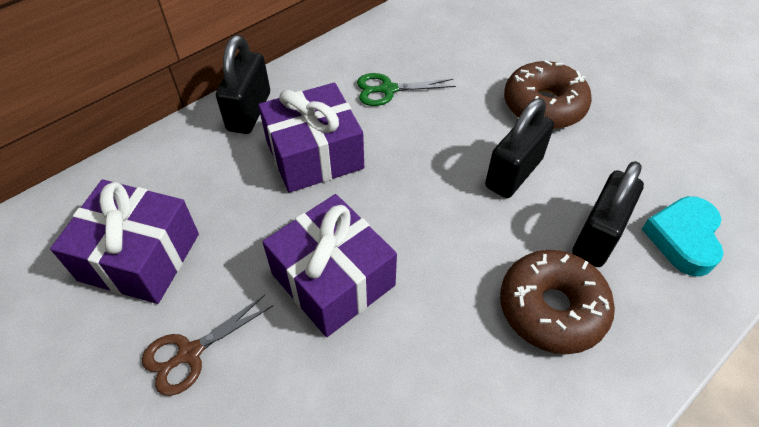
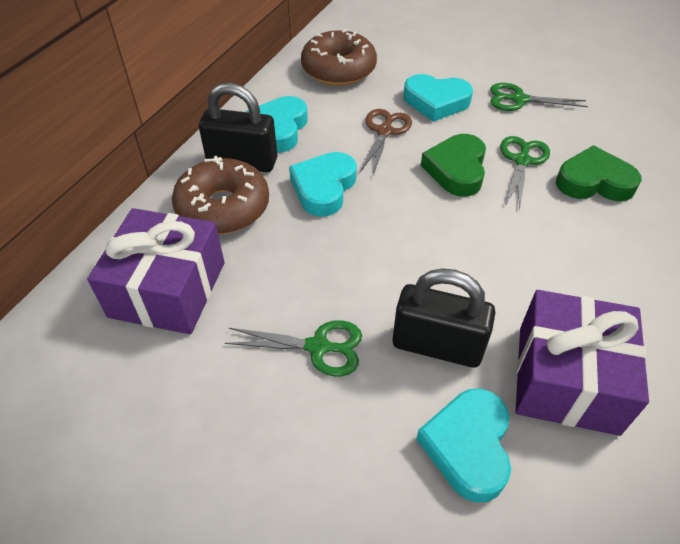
black padlock: 3 -> 2
green heart: 0 -> 2
green scissors: 1 -> 3
purple gift: 3 -> 2
turquoise heart: 1 -> 4

